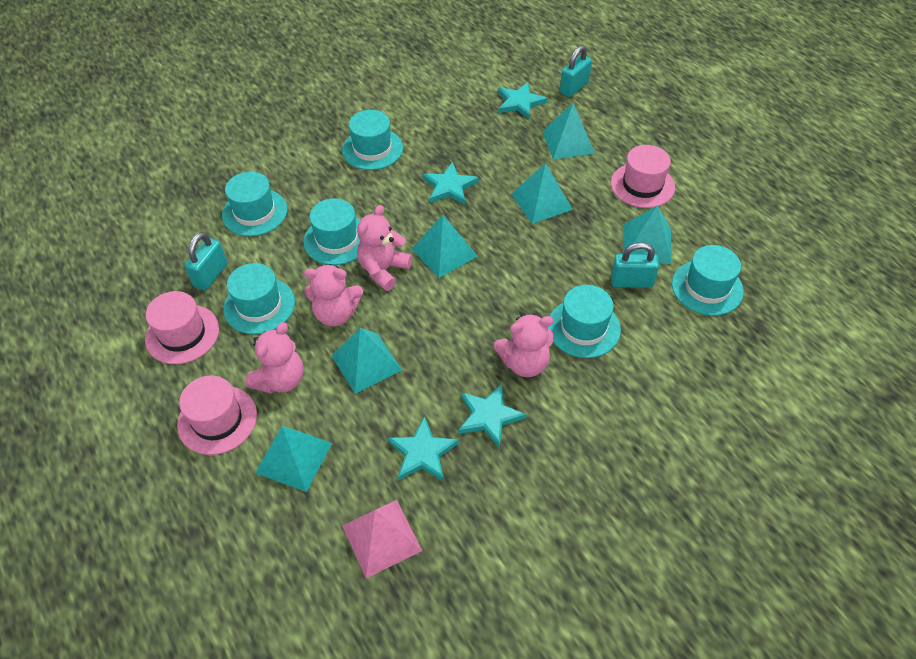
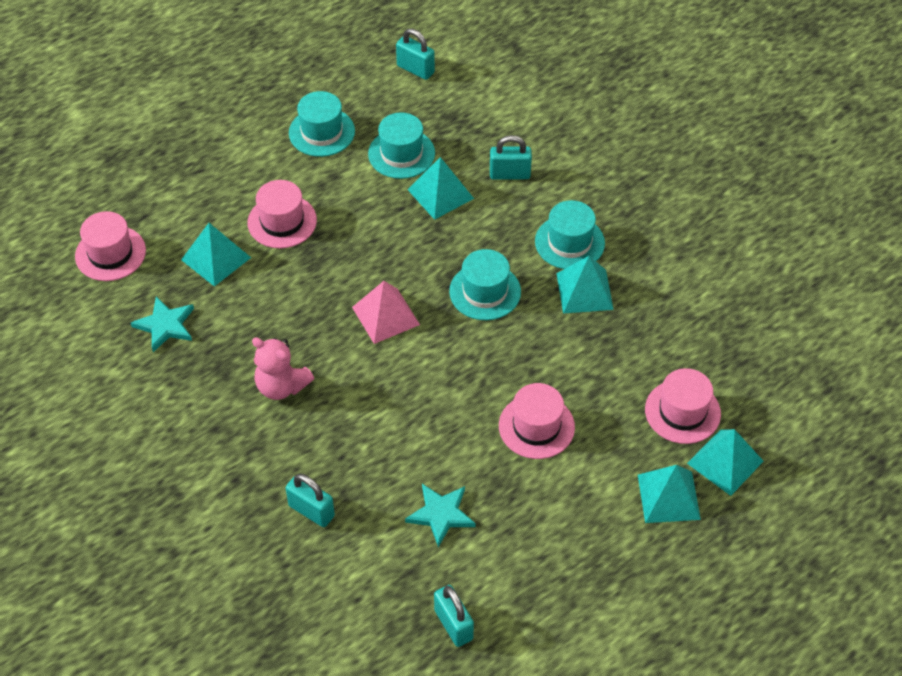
pink hat: 3 -> 4
pink teddy bear: 4 -> 1
turquoise hat: 6 -> 4
turquoise padlock: 3 -> 4
turquoise pyramid: 6 -> 5
turquoise star: 4 -> 2

